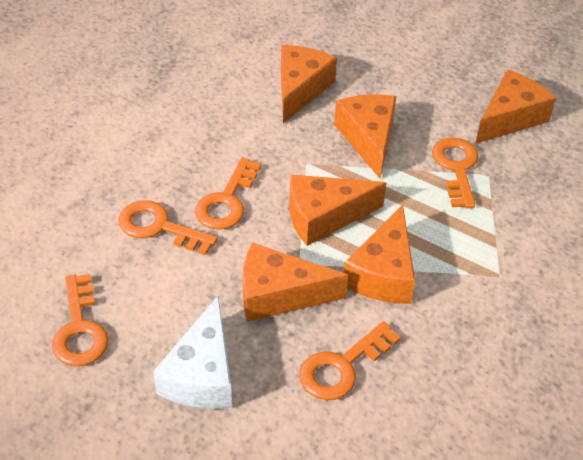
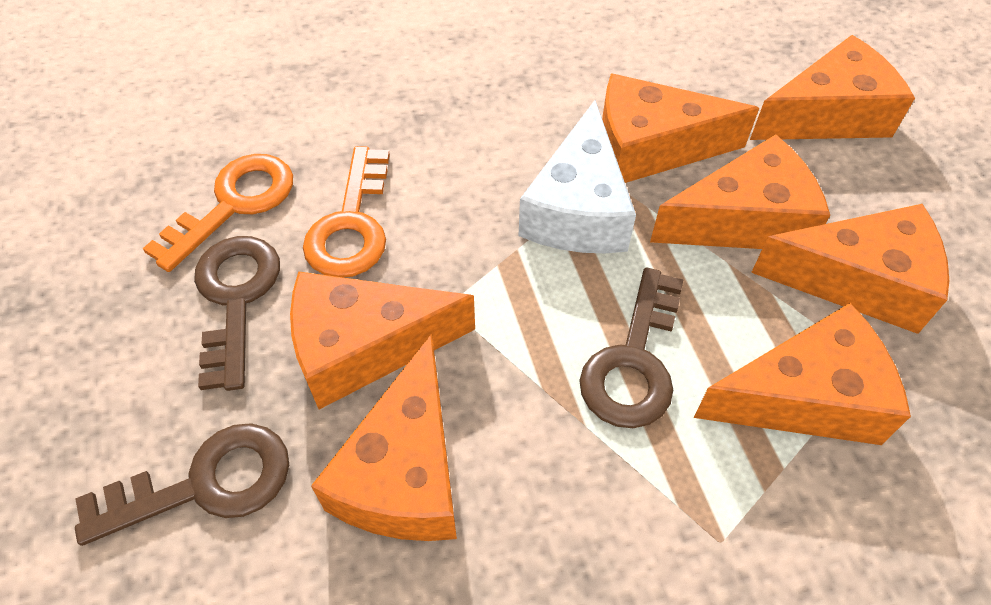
brown key: 0 -> 3
orange cheese: 6 -> 7
orange key: 5 -> 2

